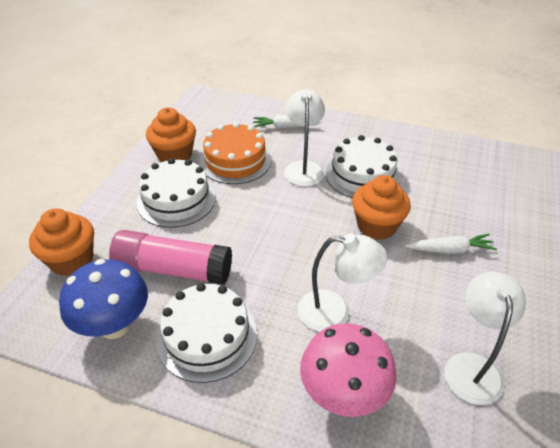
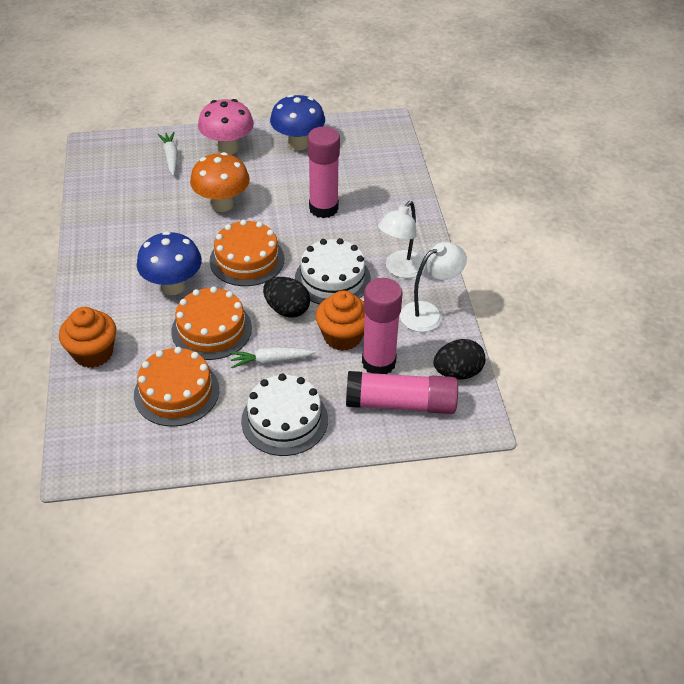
black egg: 0 -> 2
blue mushroom: 1 -> 2
orange cake: 1 -> 3
orange cupcake: 3 -> 2
orange mushroom: 0 -> 1
pink glue stick: 1 -> 3
white cake: 3 -> 2
white lamp: 3 -> 2

